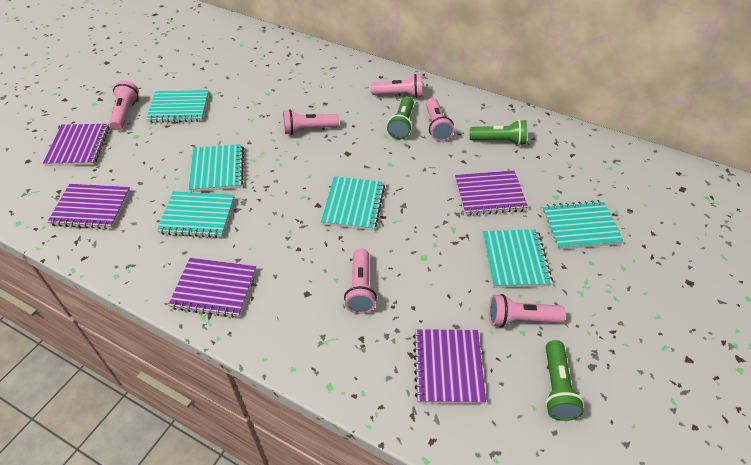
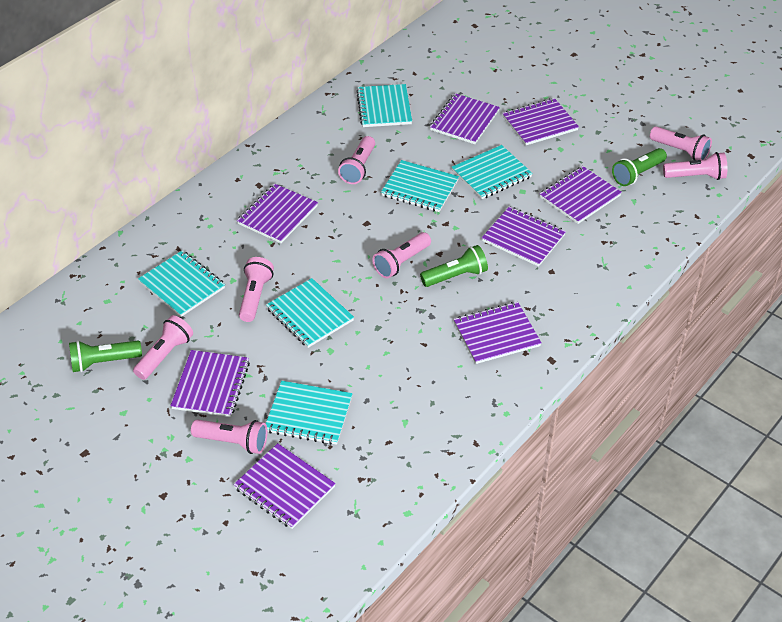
pink flashlight: 6 -> 7
purple notebook: 5 -> 8

